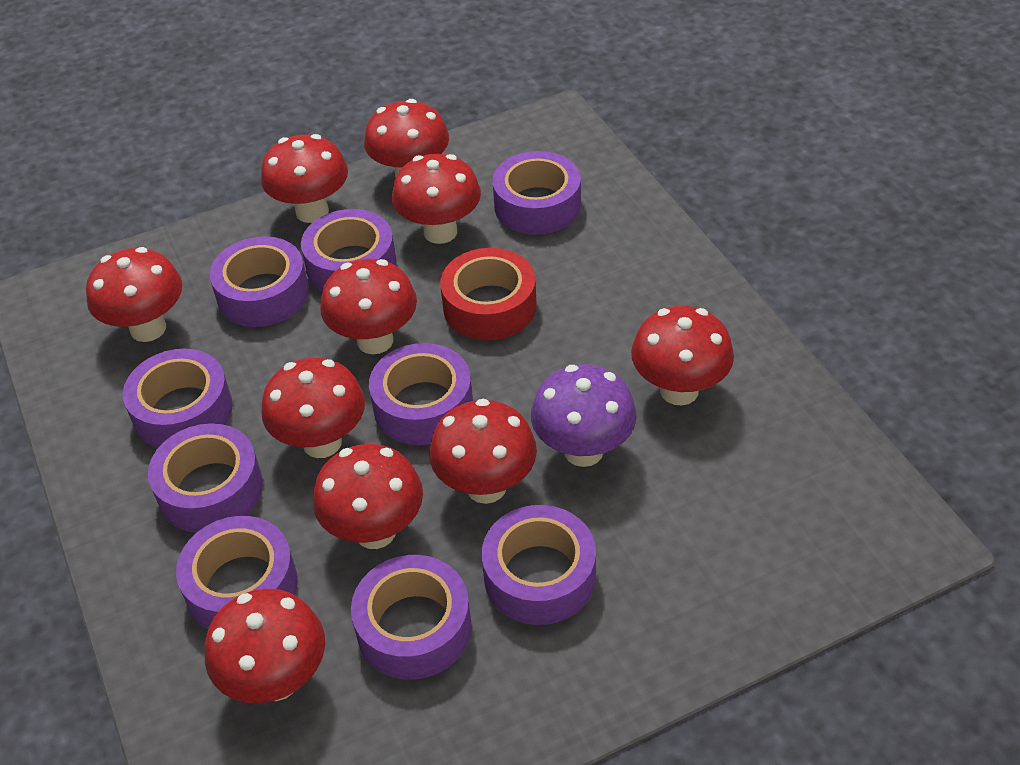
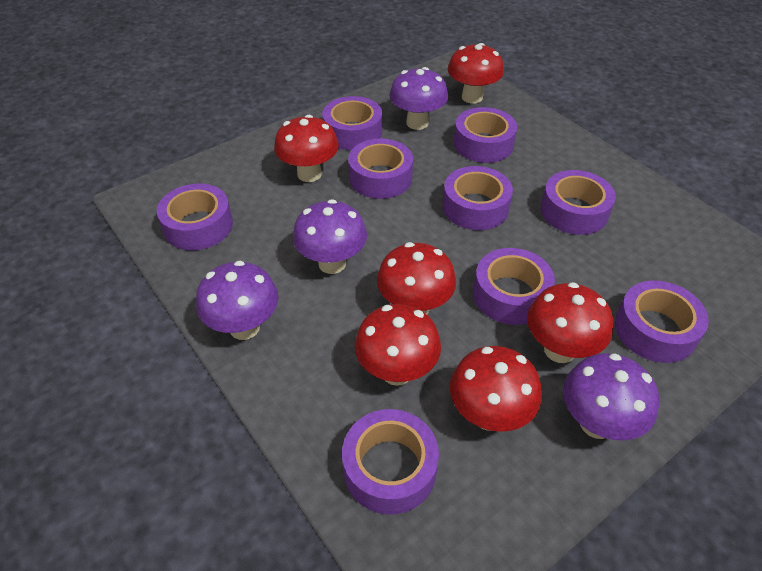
purple mushroom: 1 -> 4
red mushroom: 10 -> 6
red tape: 1 -> 0

